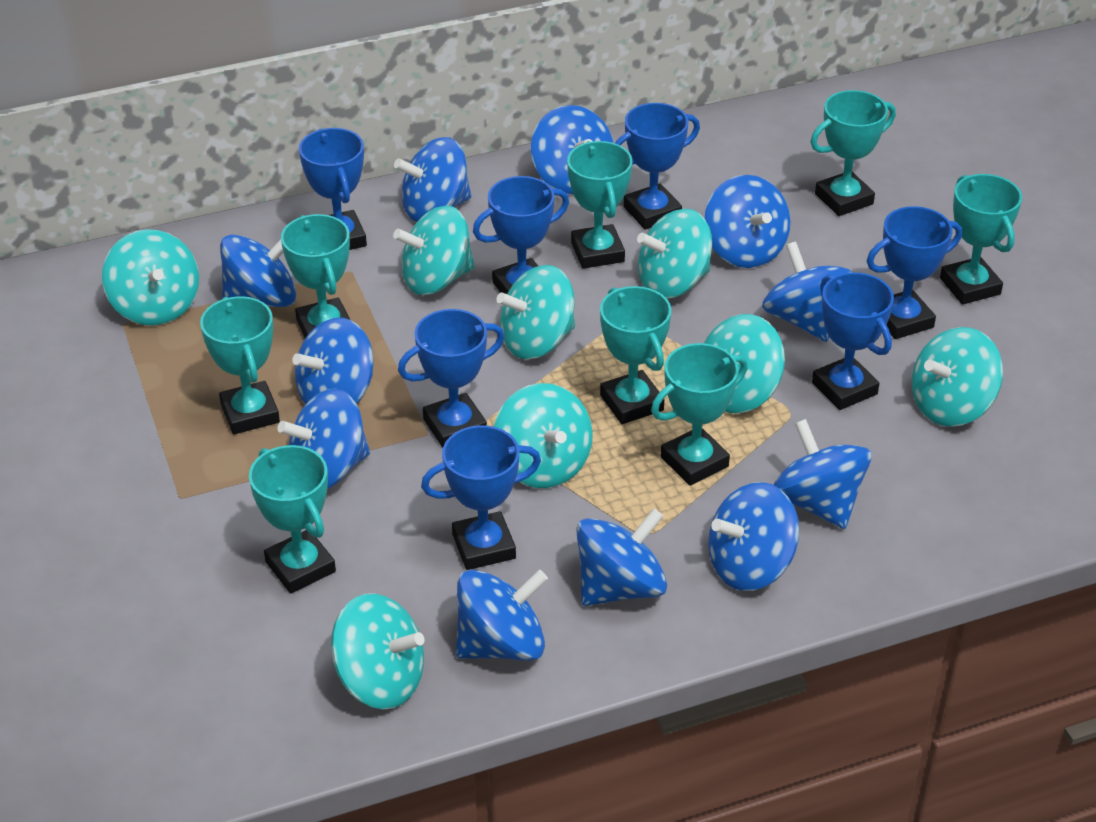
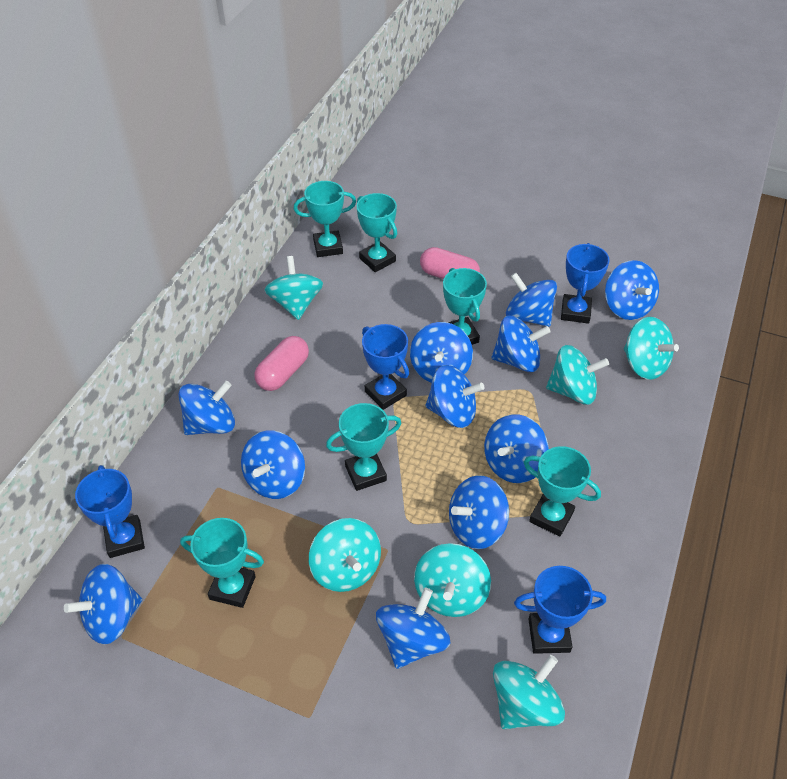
blue trophy: 7 -> 4
pink capsule: 0 -> 2
turquoise spinning top: 8 -> 6
turquoise trophy: 8 -> 6

